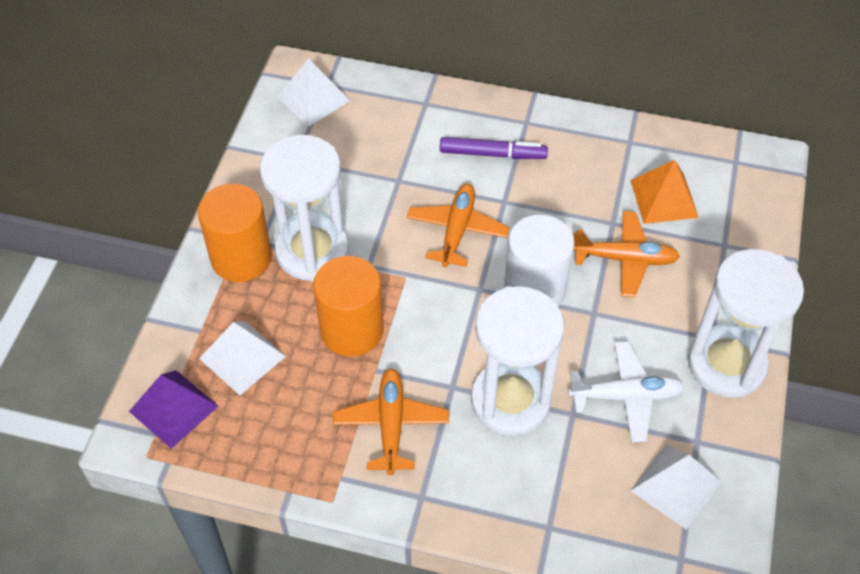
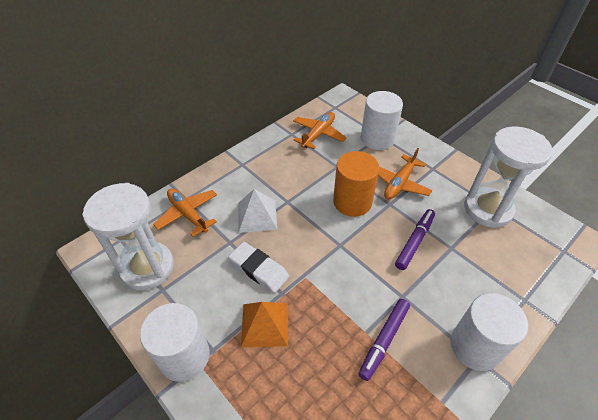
orange cylinder: 2 -> 1
purple marker: 1 -> 2
purple pyramid: 1 -> 0
white cylinder: 1 -> 3
white eraser: 0 -> 1
white hourglass: 3 -> 2
white plane: 1 -> 0
white pyramid: 3 -> 1

